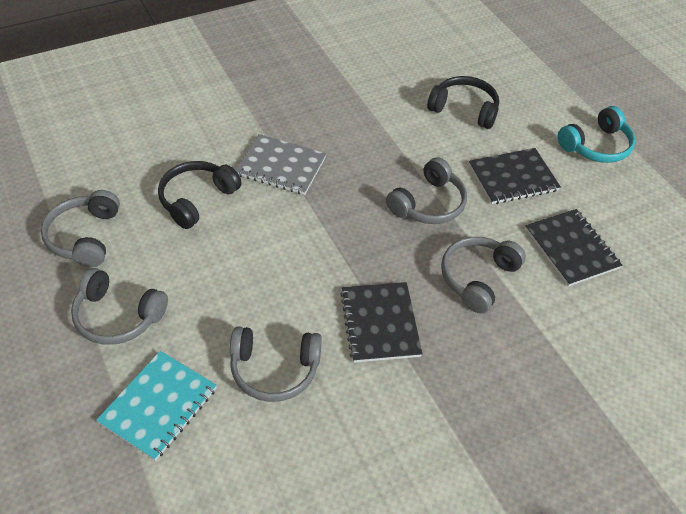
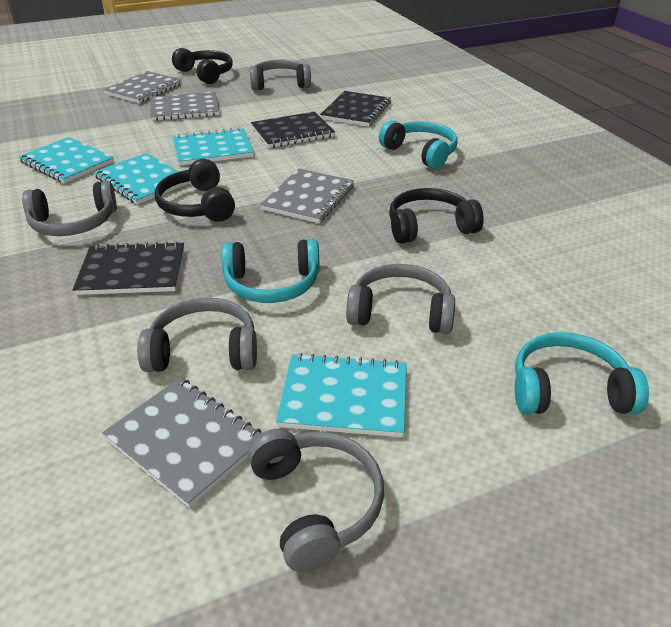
black headphones: 2 -> 3
grey notebook: 1 -> 4
turquoise headphones: 1 -> 3
turquoise notebook: 1 -> 4

